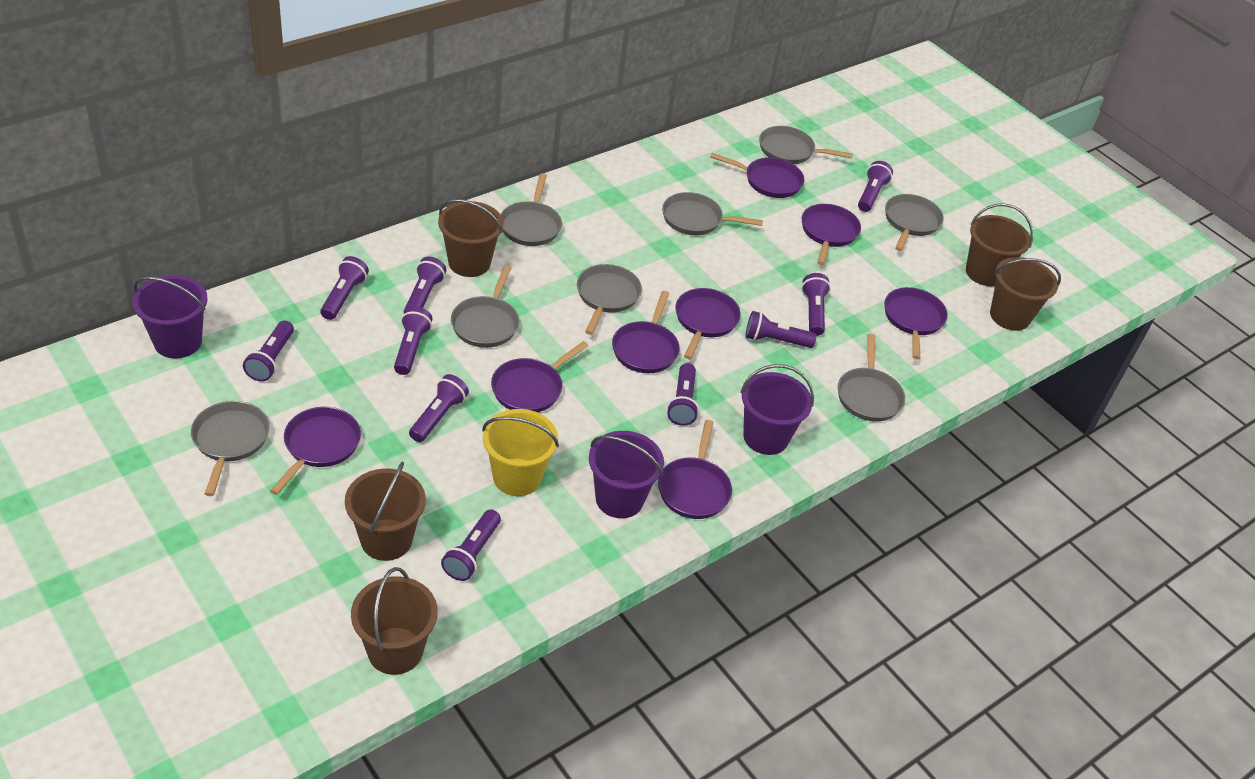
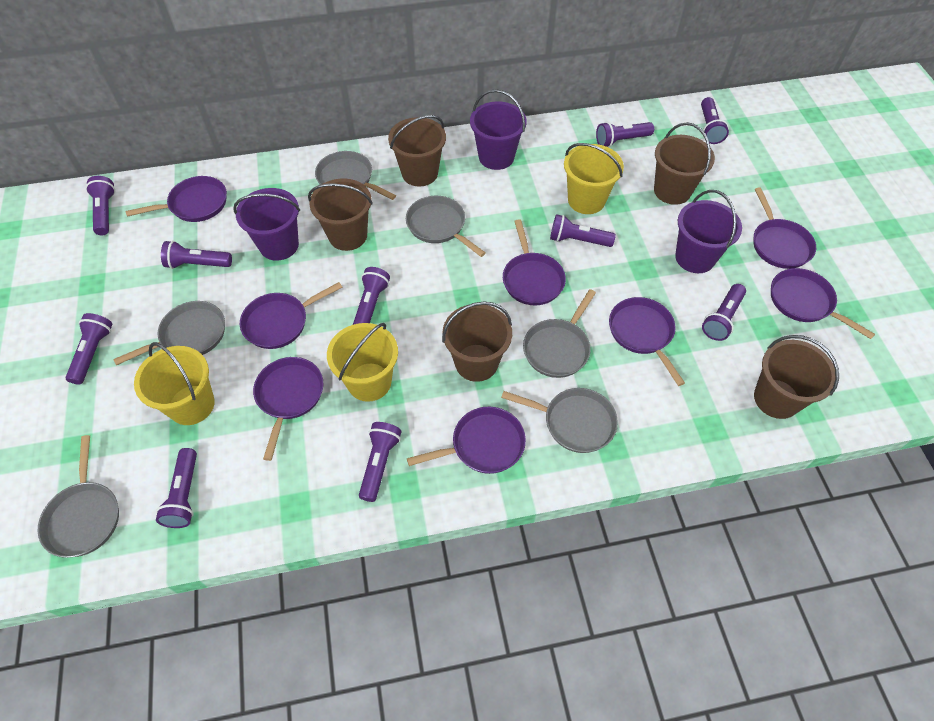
grey pan: 8 -> 6
yellow bucket: 1 -> 3

